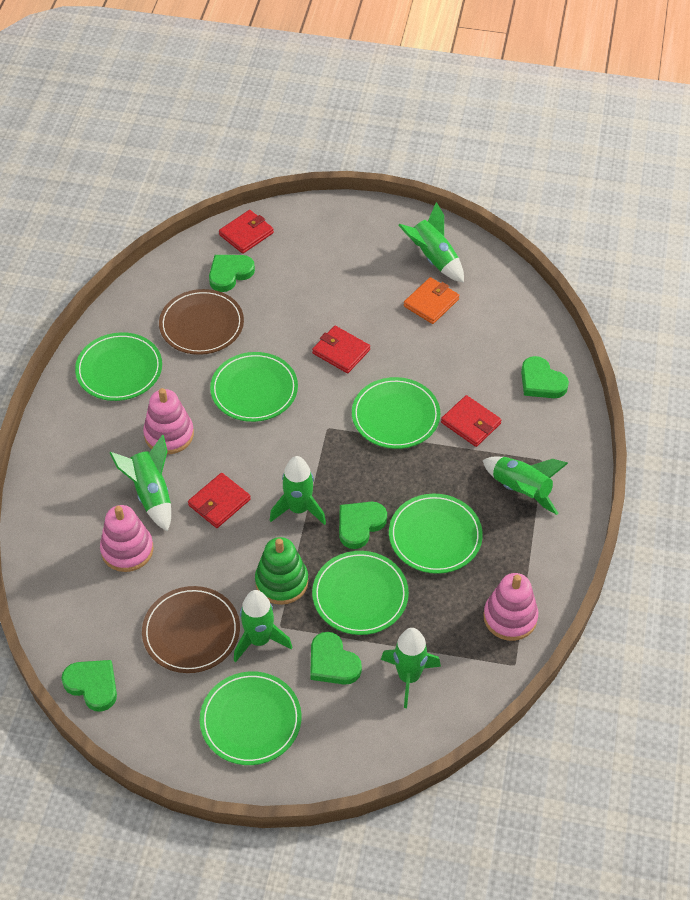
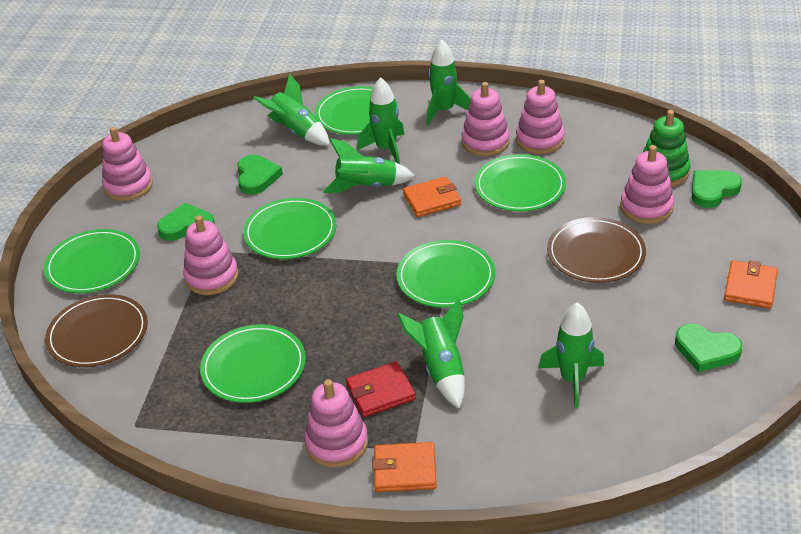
green heart: 5 -> 4
orange wallet: 1 -> 3
pink stacking toy: 3 -> 6
red wallet: 4 -> 1

